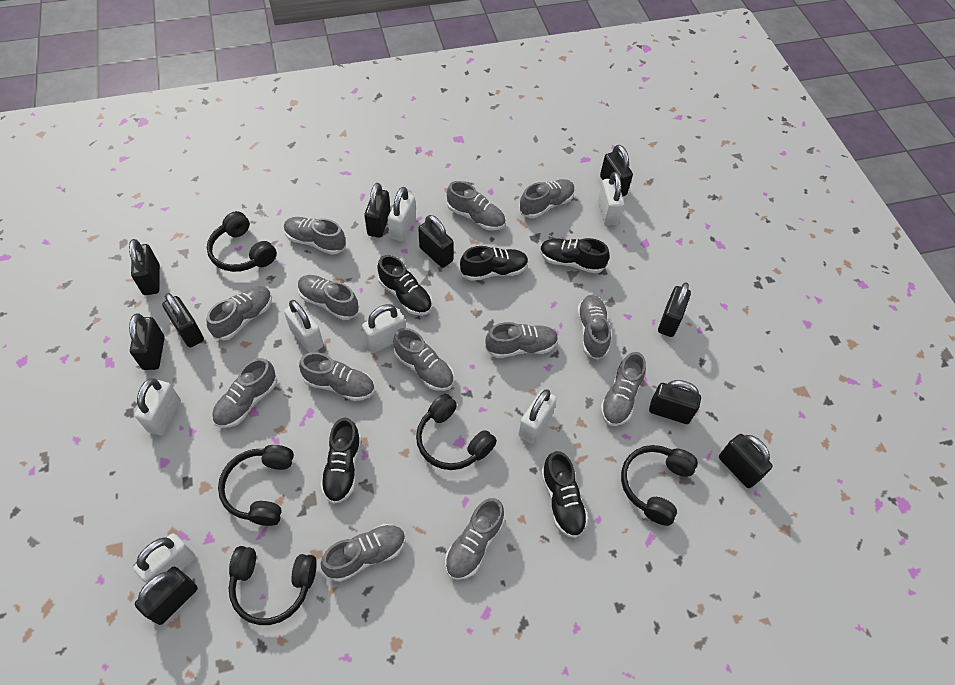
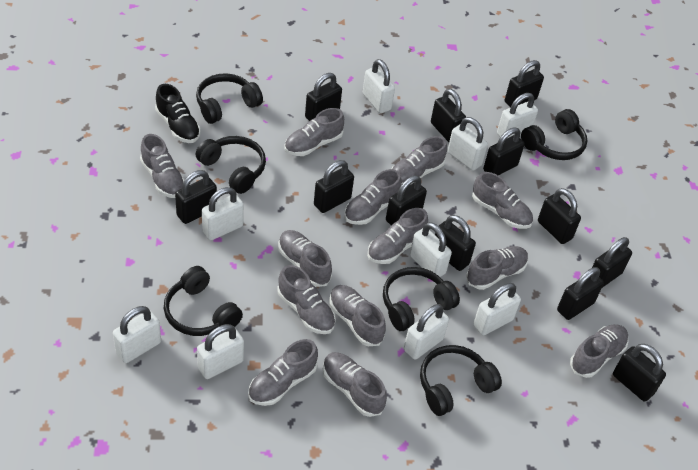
black headphones: 5 -> 6
black padlock: 10 -> 12
black shoe: 5 -> 1
white padlock: 7 -> 9

